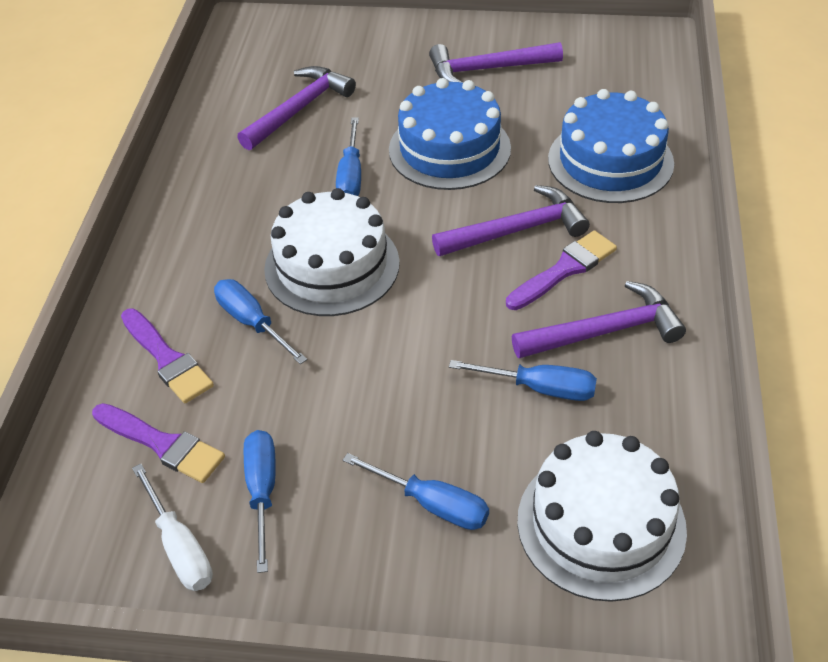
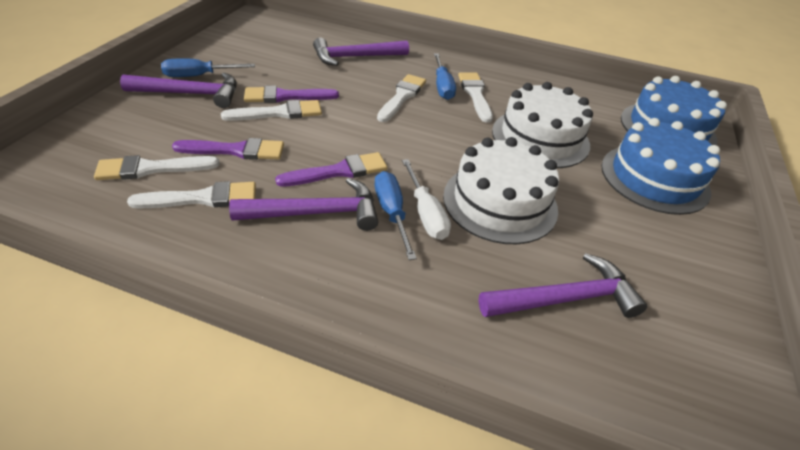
blue screwdriver: 5 -> 3
white brush: 0 -> 5

